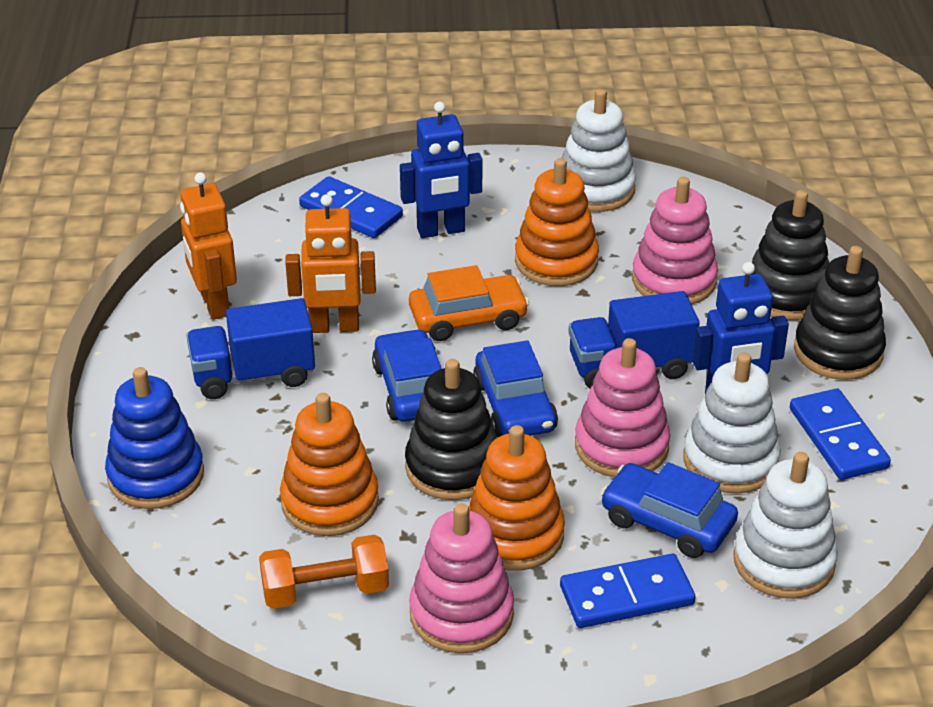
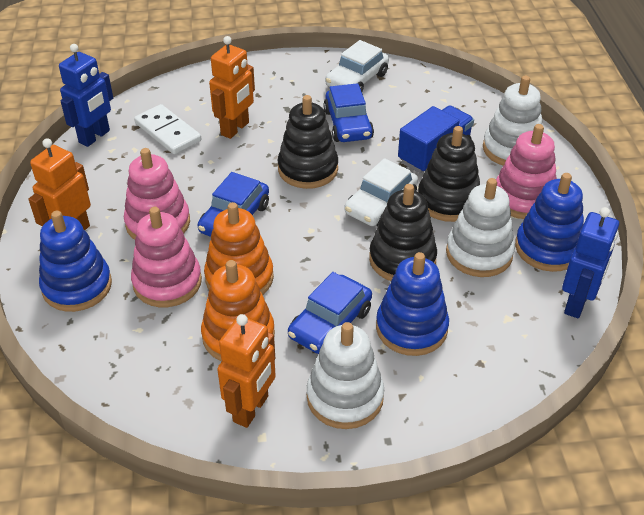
blue domino: 3 -> 0
blue stacking toy: 1 -> 3
blue truck: 2 -> 1
orange car: 1 -> 0
orange dumbbell: 1 -> 0
orange robot: 2 -> 3
orange stacking toy: 3 -> 2
white car: 0 -> 2
white domino: 0 -> 1

